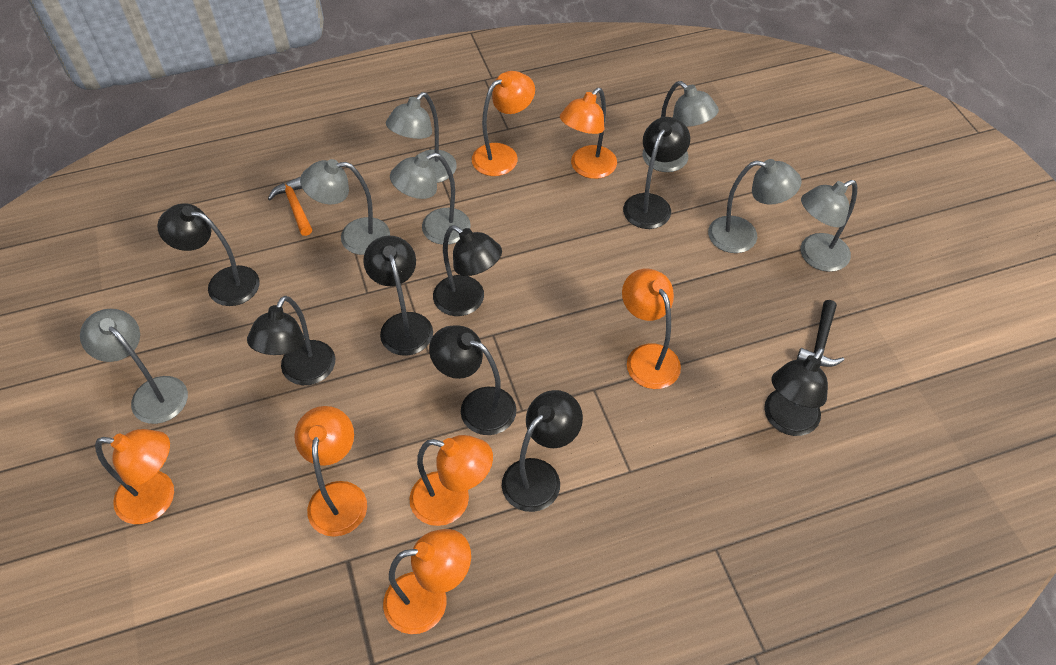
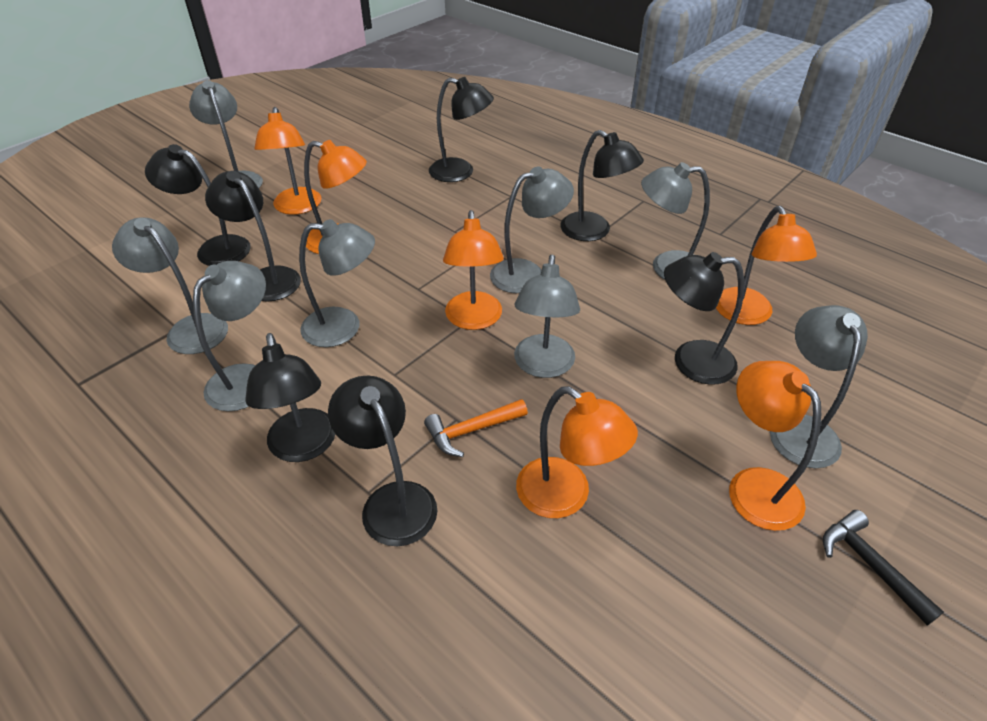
black lamp: 8 -> 7
grey lamp: 7 -> 8
orange lamp: 7 -> 6

